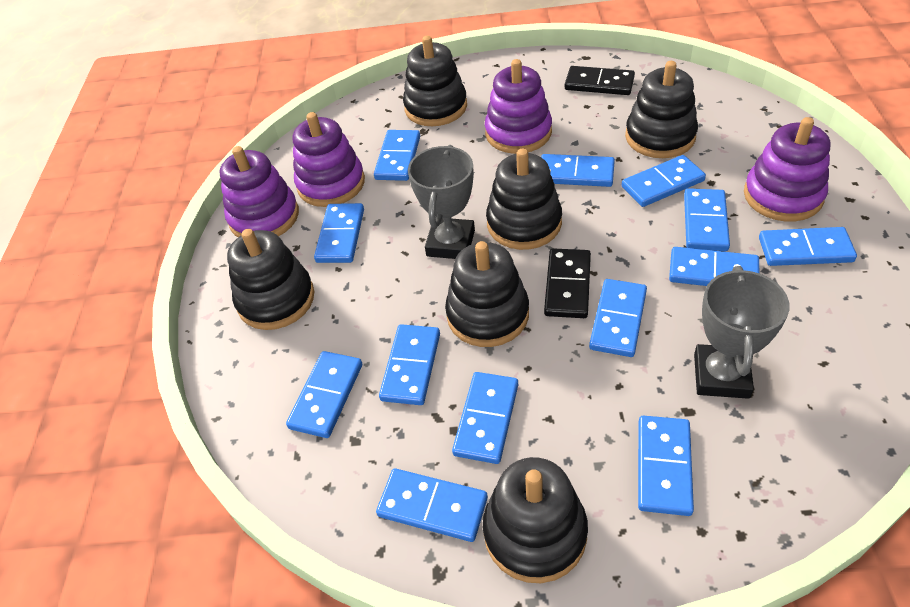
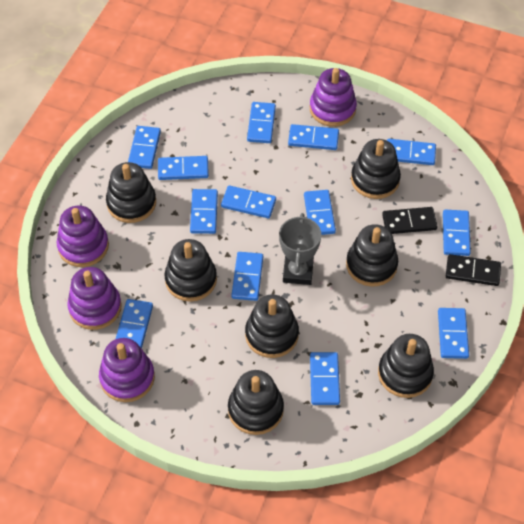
black stacking toy: 6 -> 7
grey trophy: 2 -> 1

